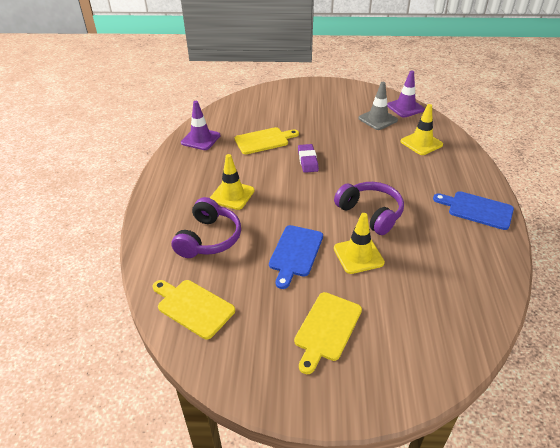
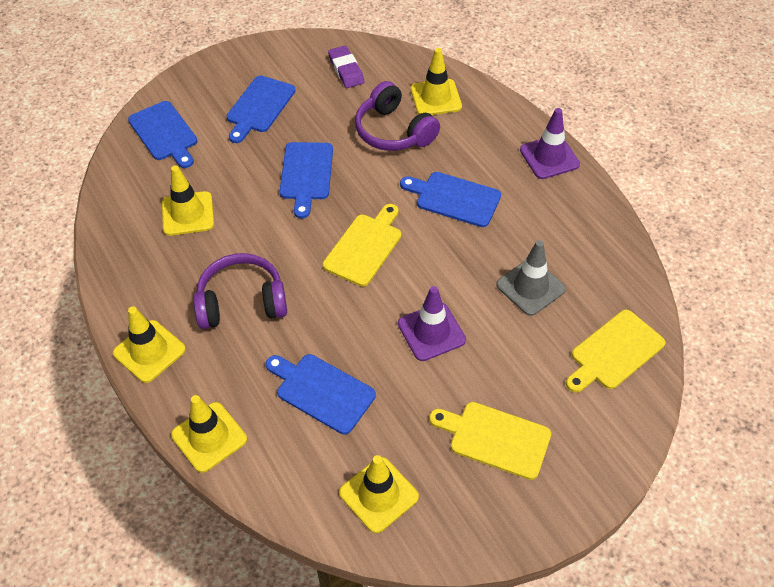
blue cutting board: 2 -> 5
yellow traffic cone: 3 -> 5

